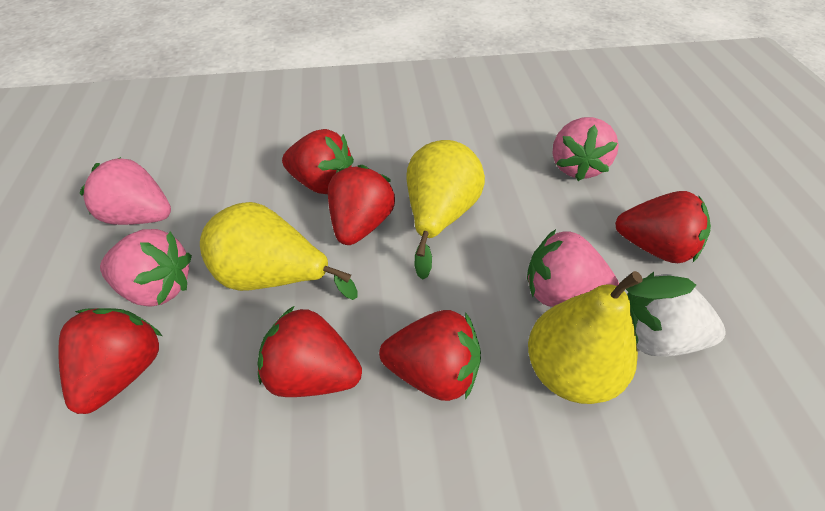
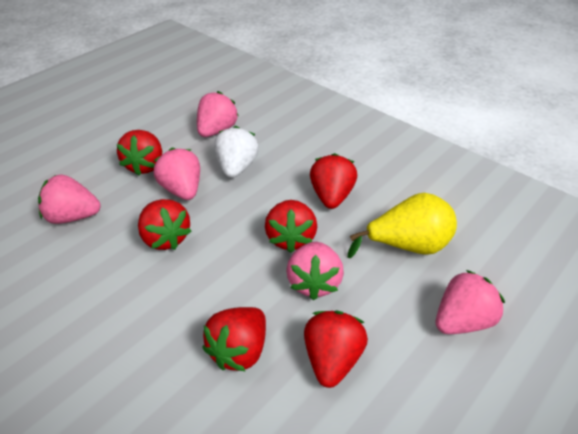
pink strawberry: 4 -> 5
yellow pear: 3 -> 1

